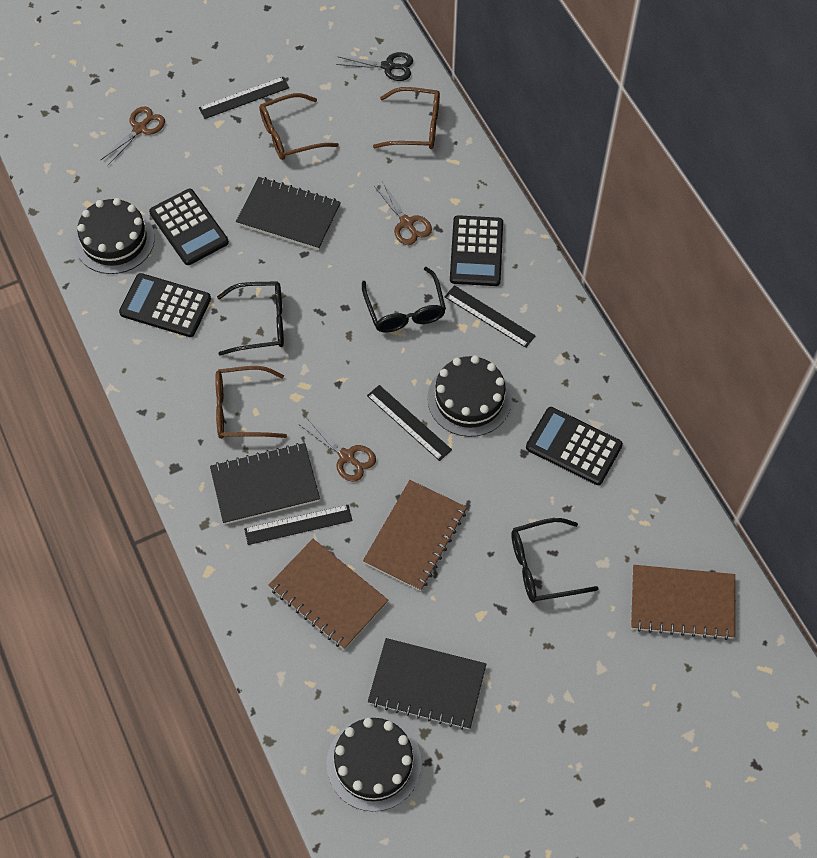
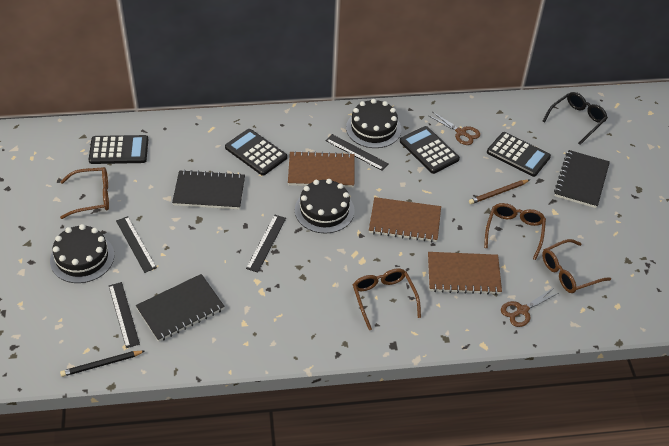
black glasses: 3 -> 1
black pencil: 0 -> 1
black scissors: 1 -> 0
brown glasses: 3 -> 4
brown pencil: 0 -> 1
brown scissors: 3 -> 2

